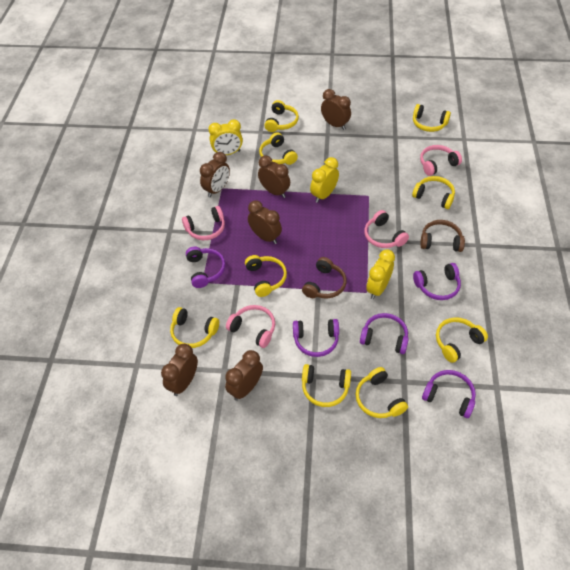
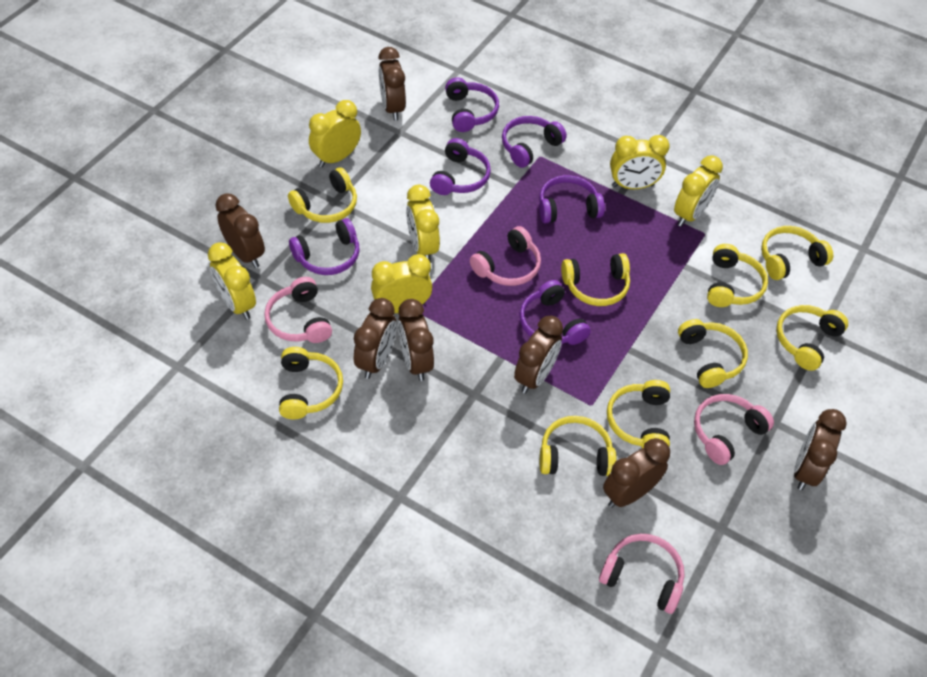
brown clock: 6 -> 7
brown headphones: 2 -> 0
purple headphones: 5 -> 6
yellow clock: 3 -> 6

